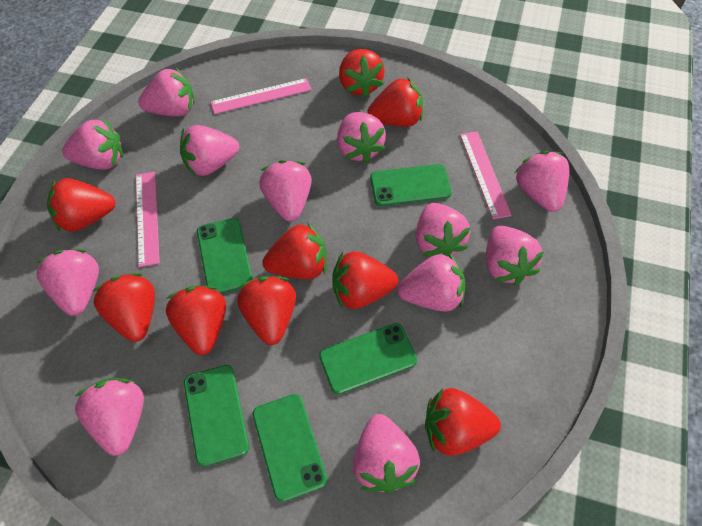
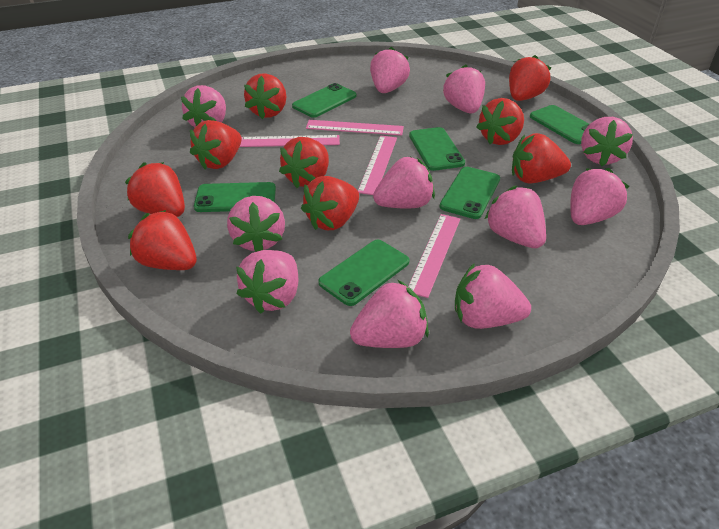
green phone: 5 -> 6
pink ruler: 3 -> 4
pink strawberry: 12 -> 11

